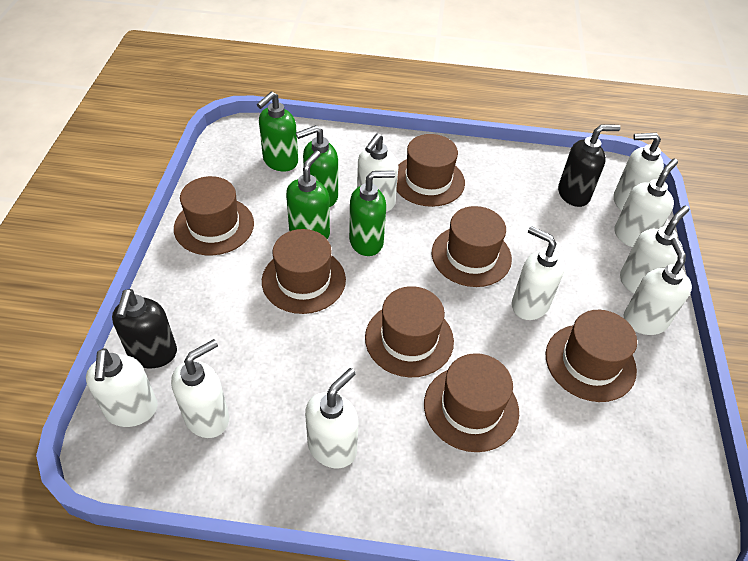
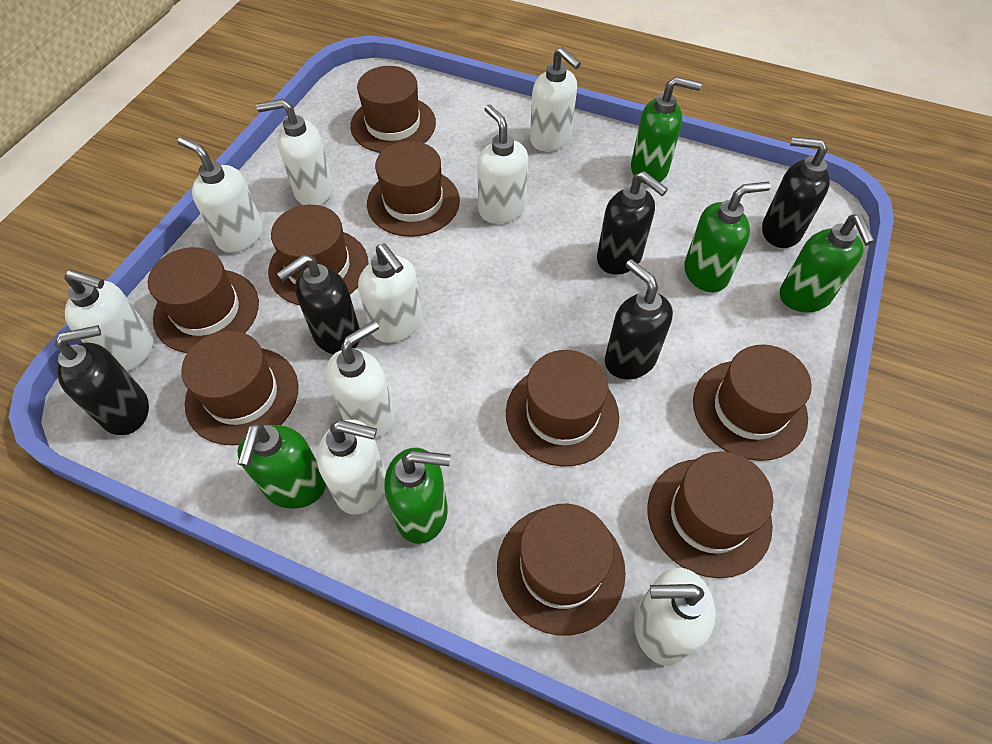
black soap dispenser: 2 -> 5
brown hat: 7 -> 9
green soap dispenser: 4 -> 5

